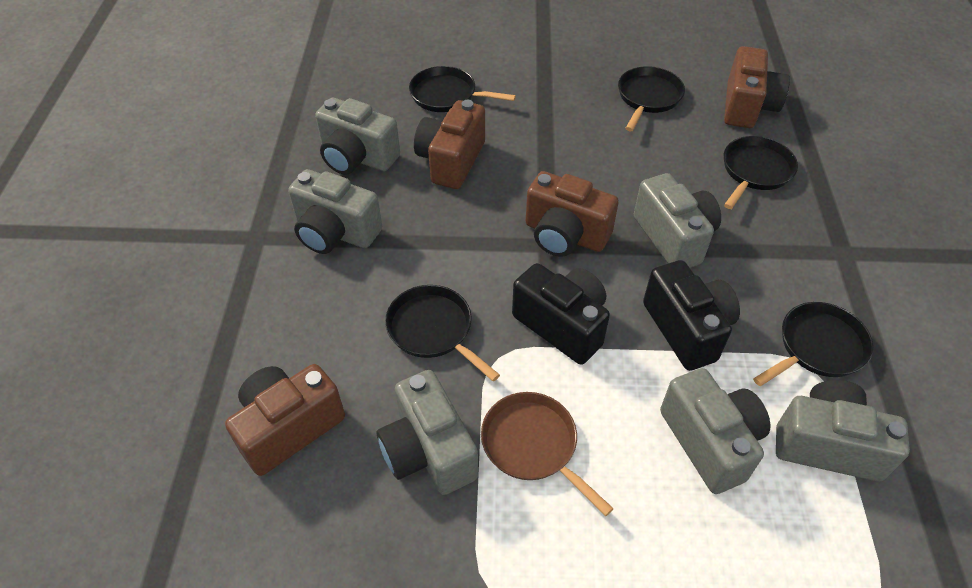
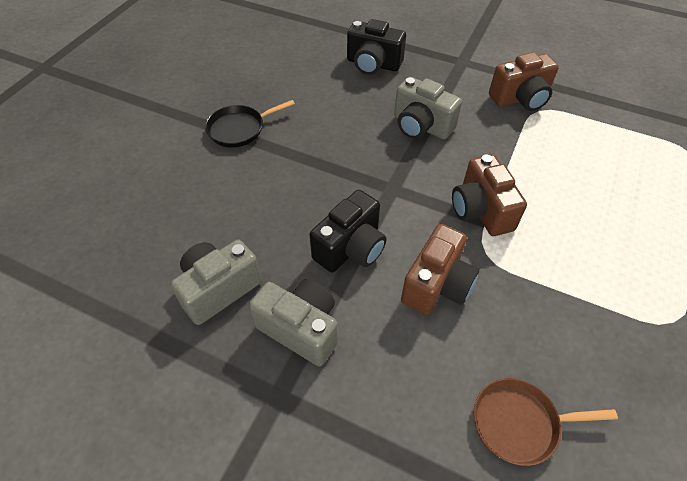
black pan: 5 -> 1
brown camera: 4 -> 3
grey camera: 6 -> 3

